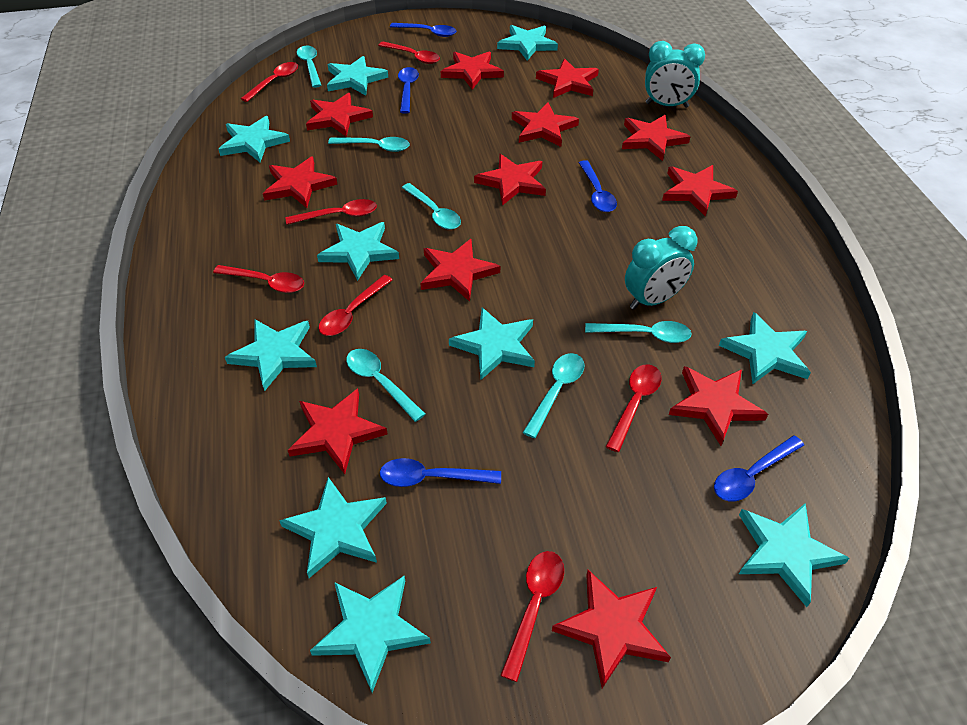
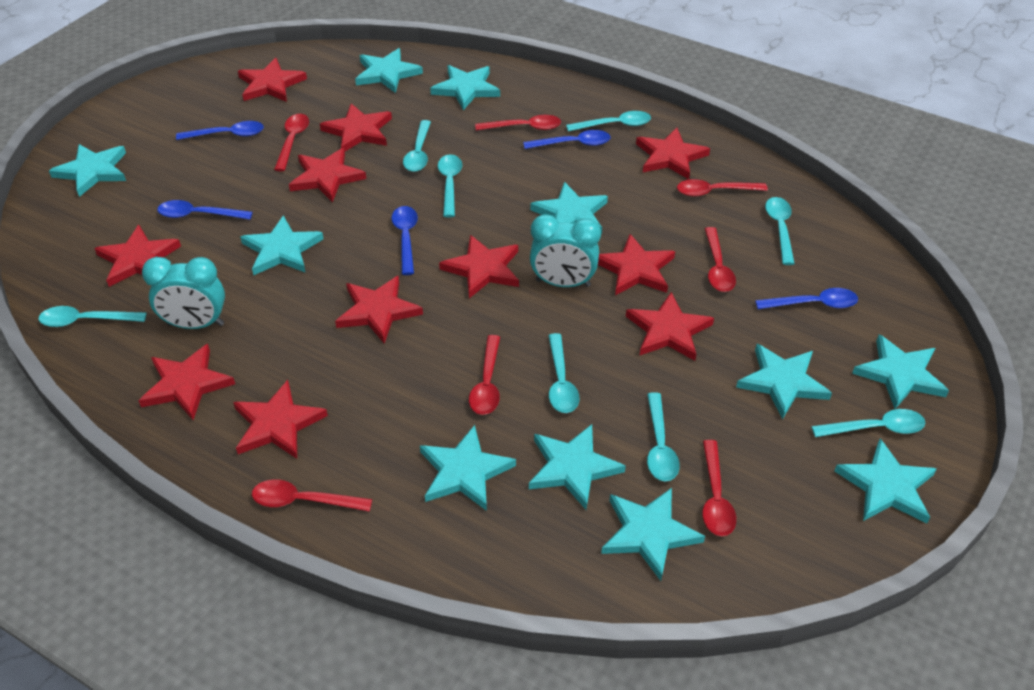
red star: 12 -> 11
turquoise spoon: 6 -> 8
turquoise star: 10 -> 11

